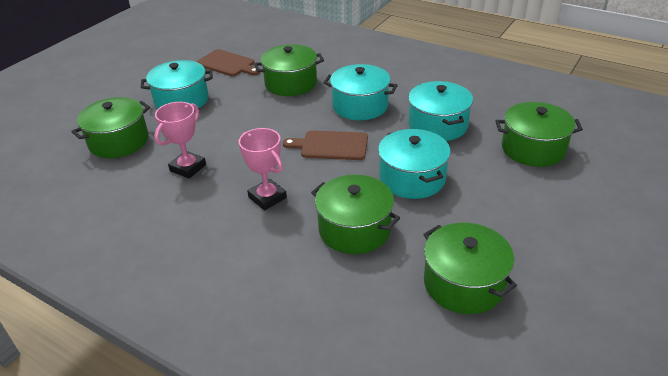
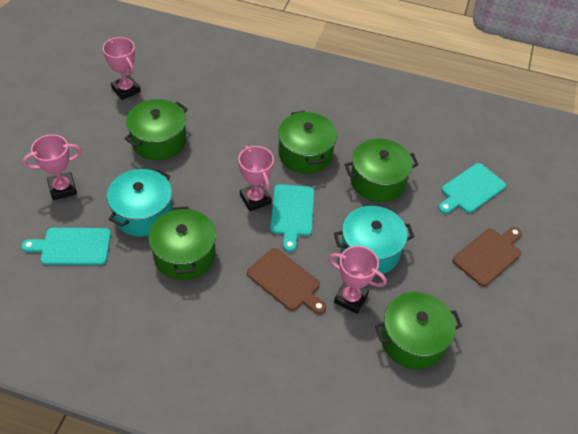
pink trophy: 2 -> 4
turquoise cutting board: 0 -> 3
turquoise pot: 4 -> 2

